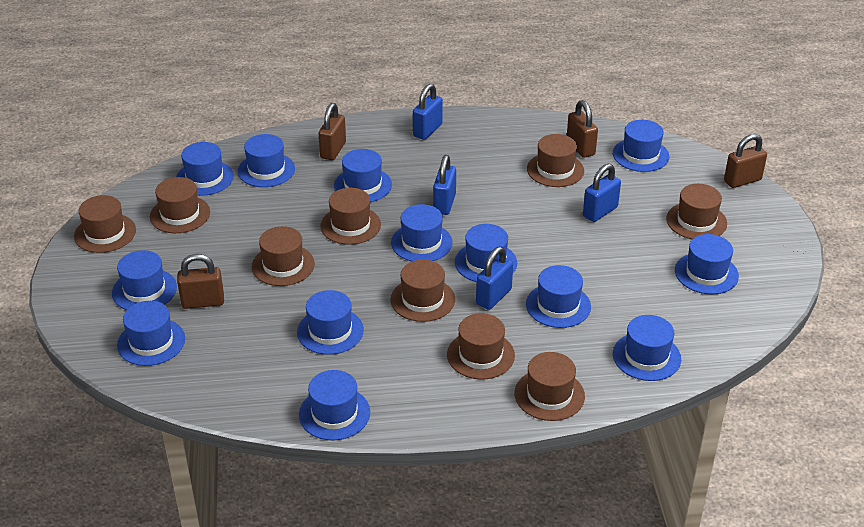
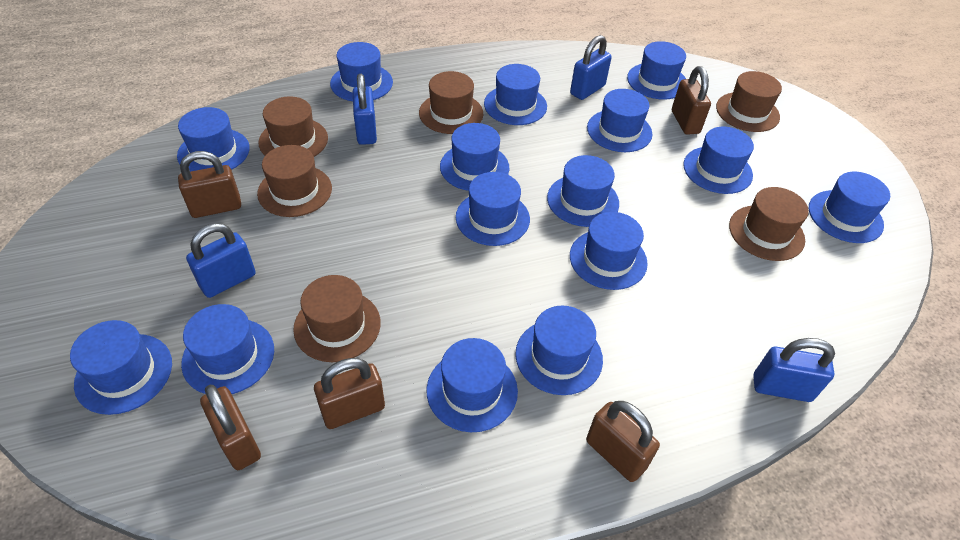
blue hat: 13 -> 15
brown hat: 9 -> 6
brown padlock: 4 -> 5

